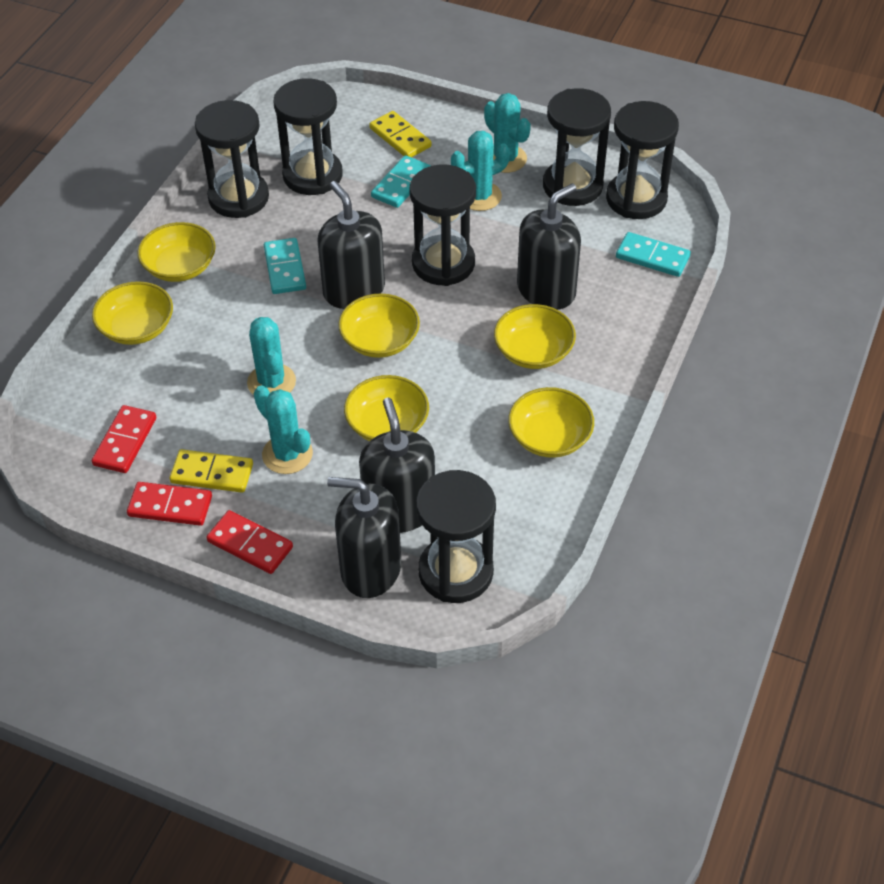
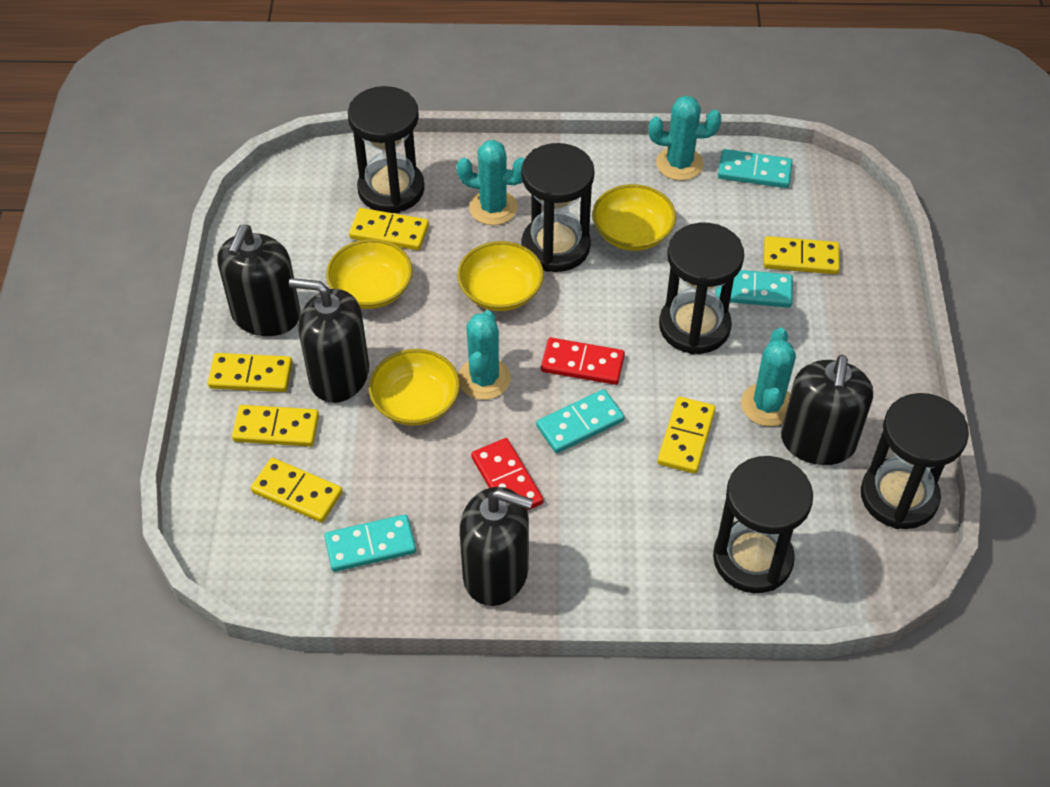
black hourglass: 6 -> 5
red domino: 3 -> 2
turquoise domino: 3 -> 4
yellow bowl: 6 -> 4
yellow domino: 2 -> 6

